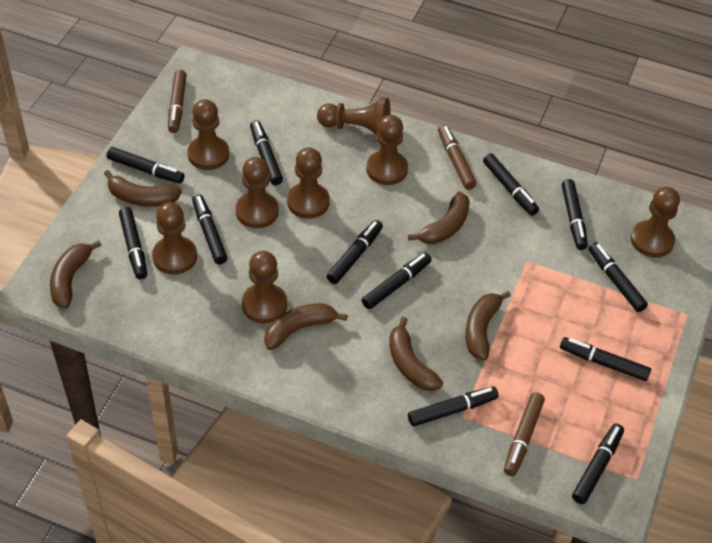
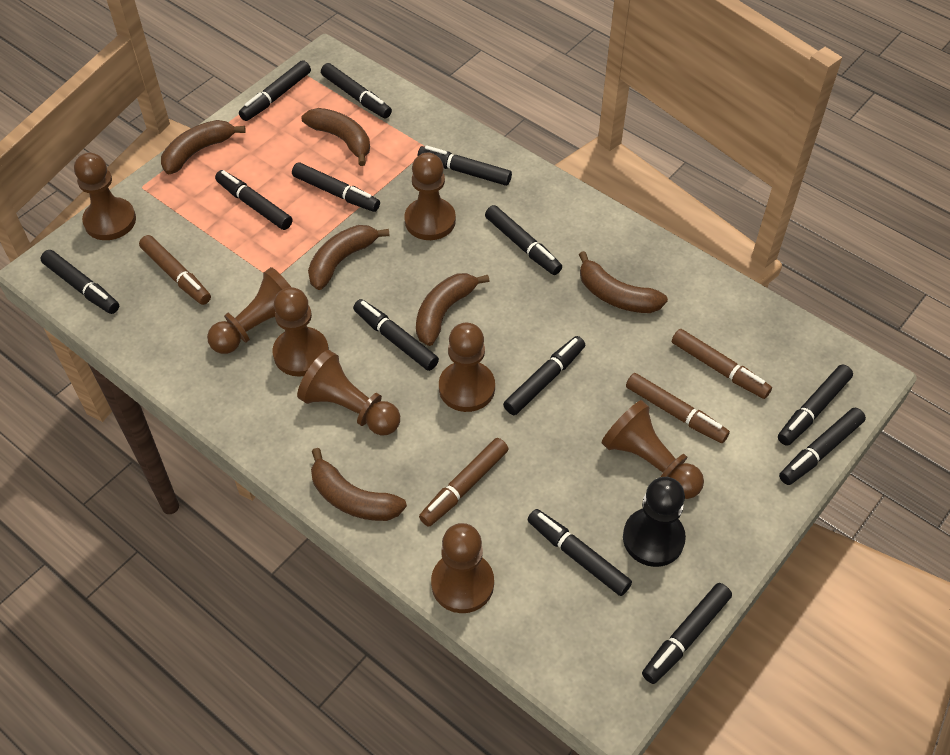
black marker: 12 -> 13
black pawn: 0 -> 1
brown marker: 3 -> 4

